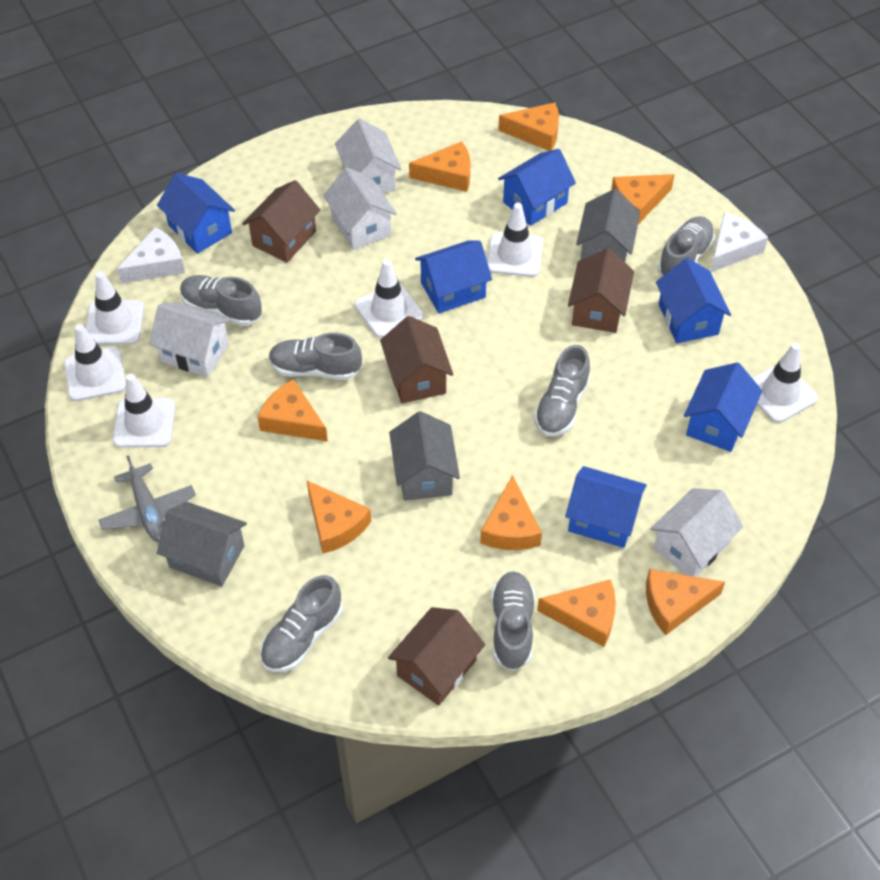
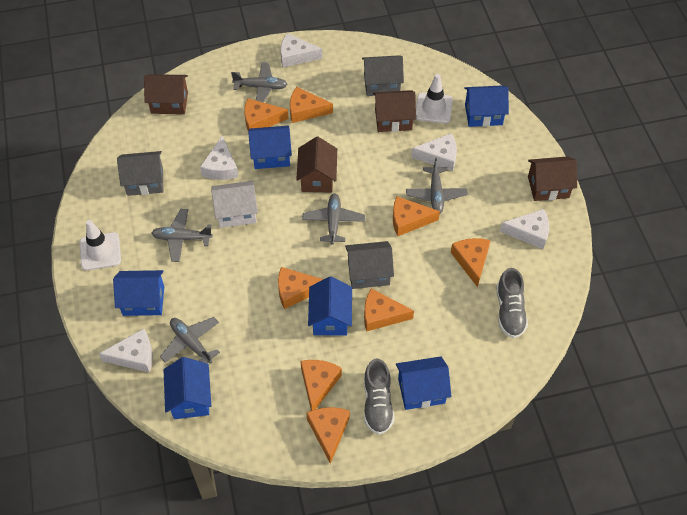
grey plane: 1 -> 5
grey shoe: 6 -> 2
white cheese: 2 -> 5
white house: 4 -> 1
white traffic cone: 6 -> 2

